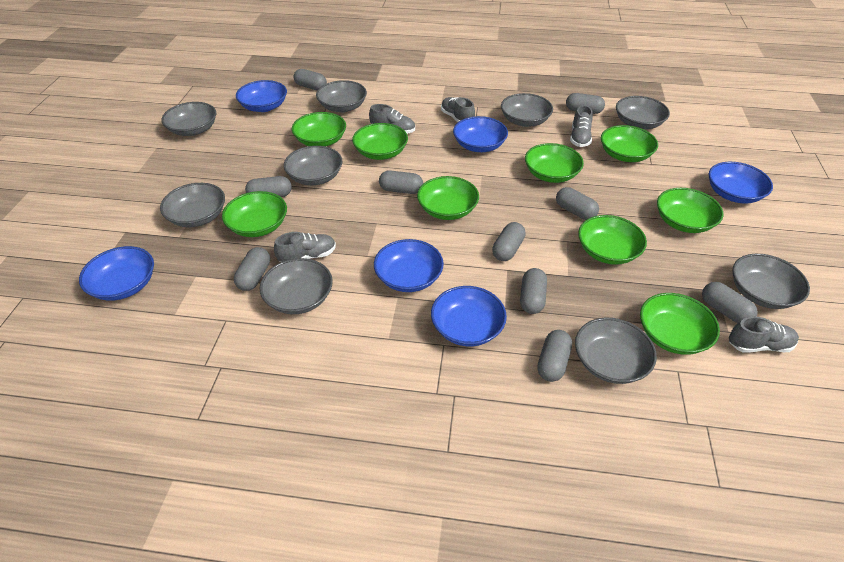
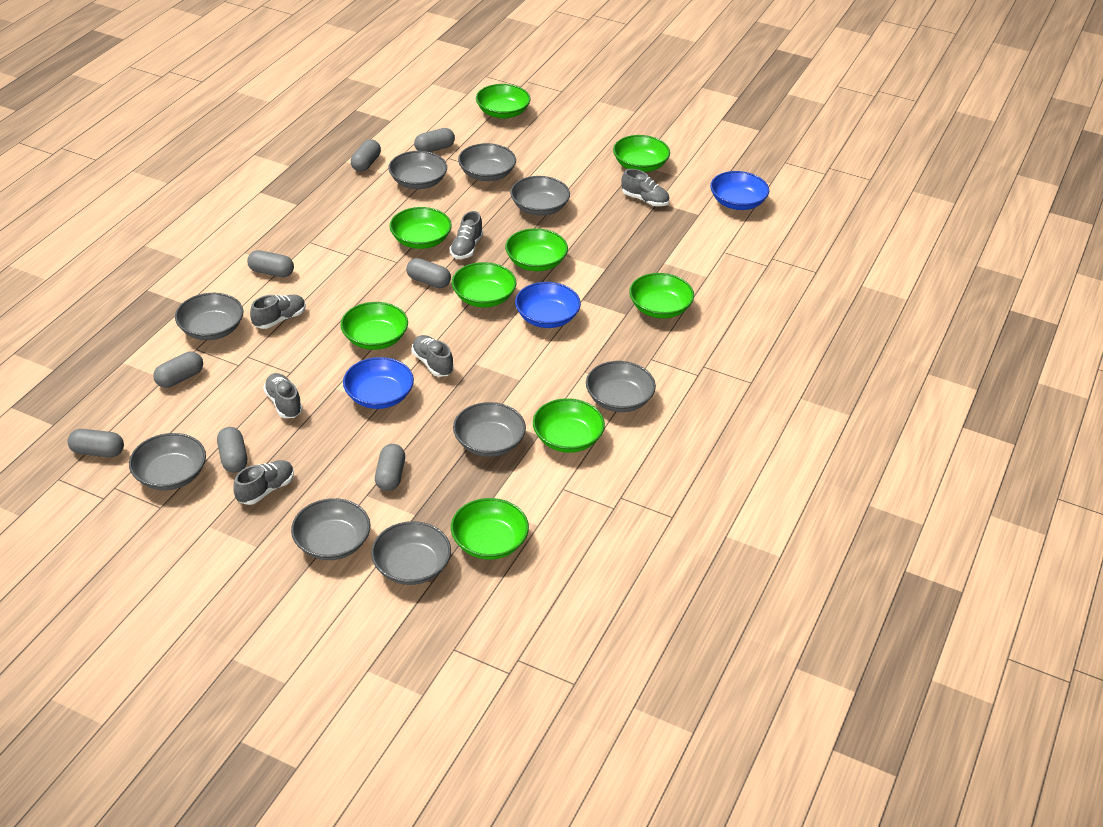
blue bowl: 6 -> 3
grey capsule: 10 -> 8
grey shoe: 5 -> 6

